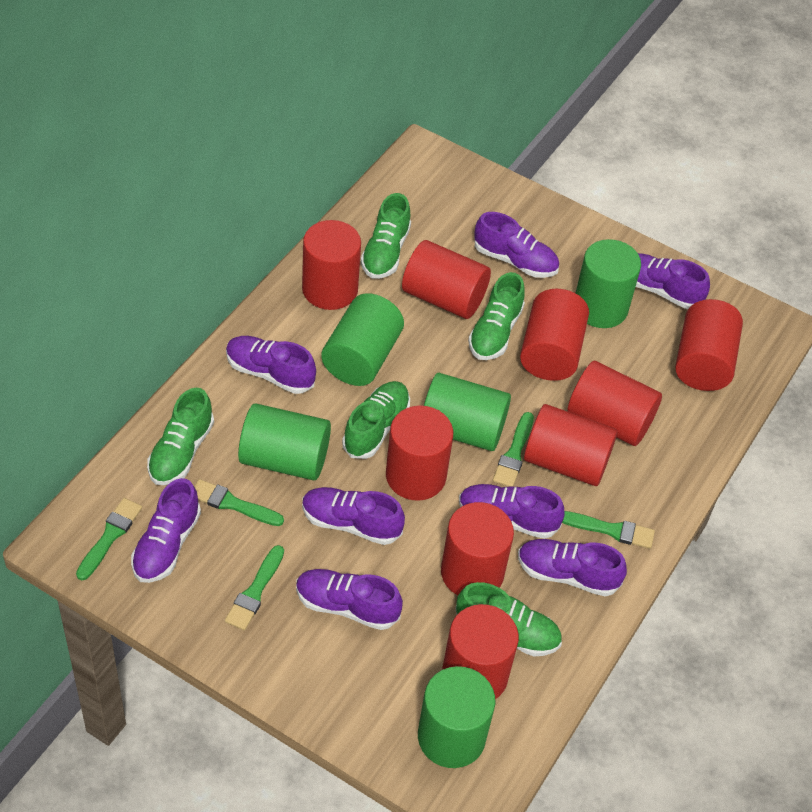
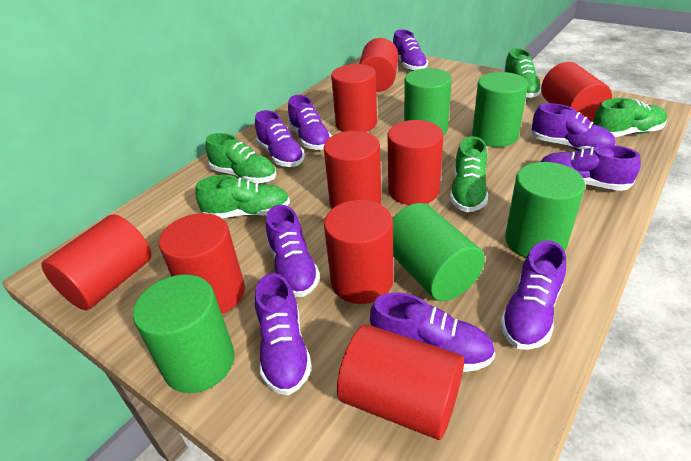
green brush: 5 -> 0
purple shoe: 8 -> 9

